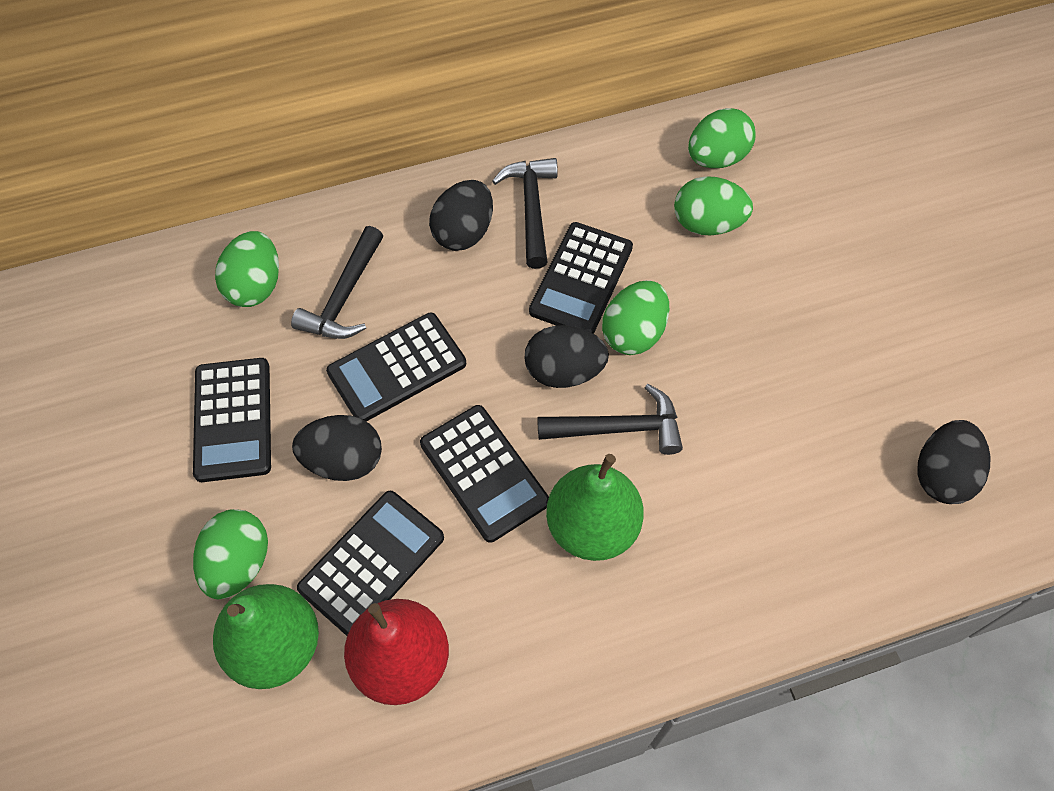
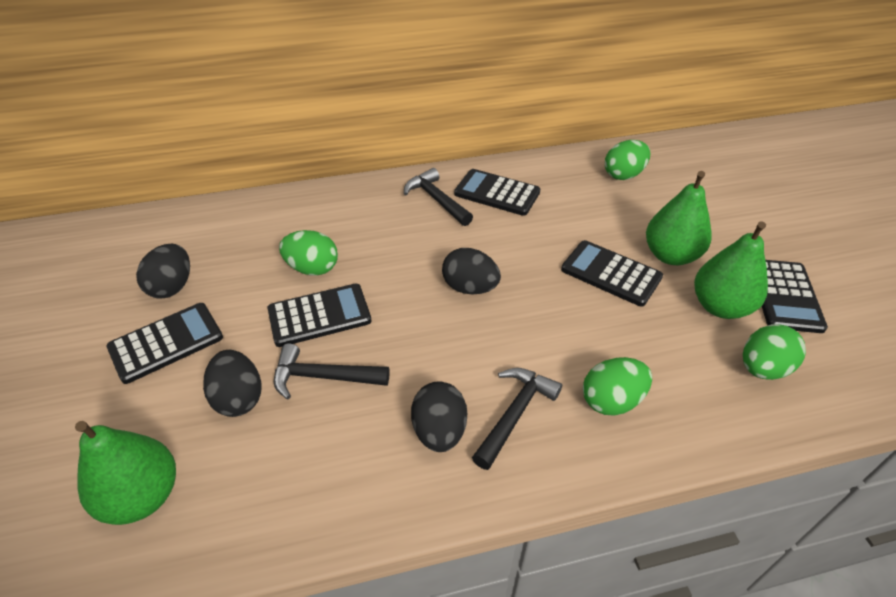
green egg: 5 -> 4
green pear: 2 -> 3
red pear: 1 -> 0

